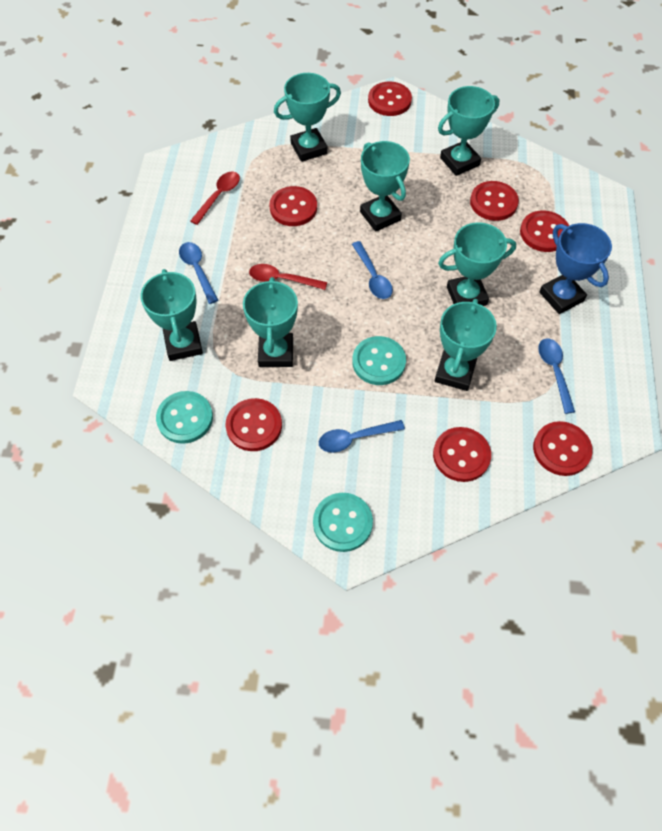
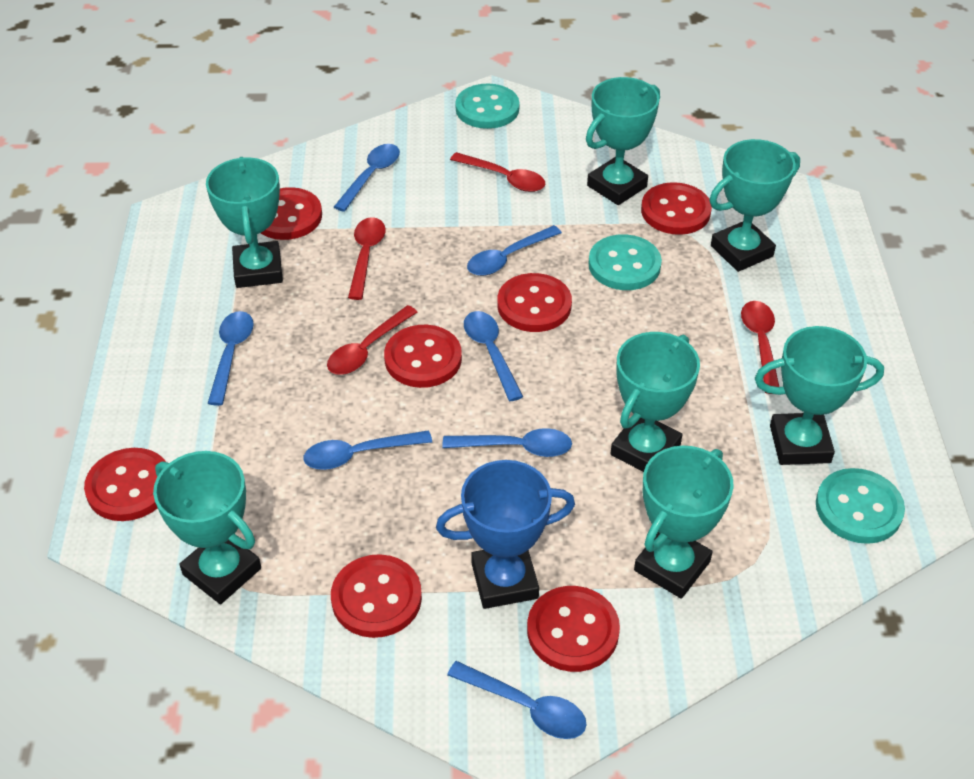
blue spoon: 4 -> 7
red spoon: 2 -> 4

